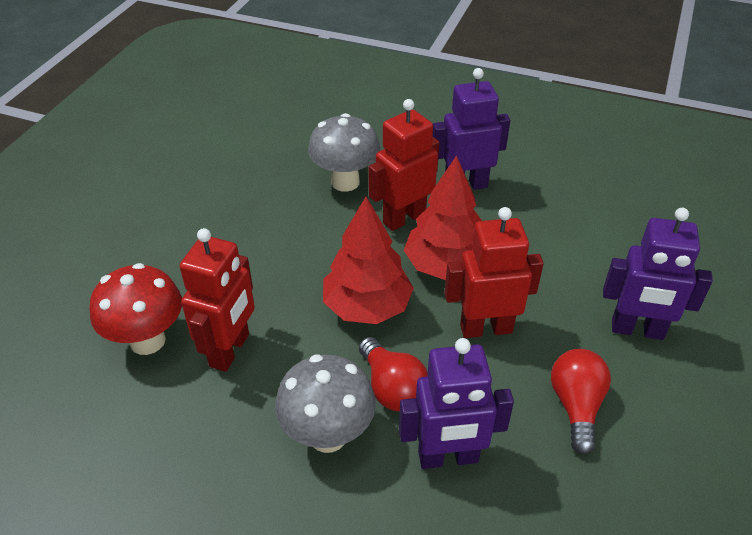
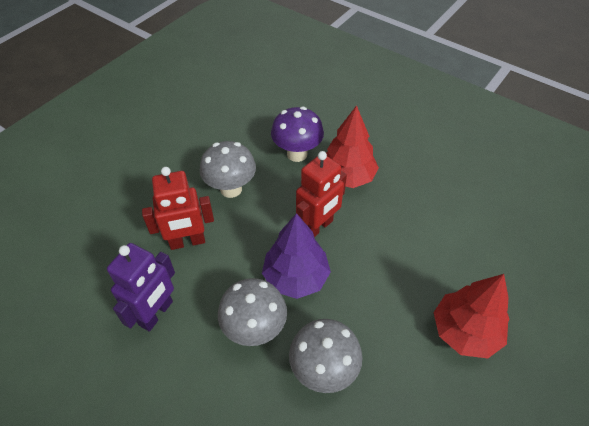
grey mushroom: 2 -> 3
purple mushroom: 0 -> 1
purple robot: 3 -> 1
purple tree: 0 -> 1
red light bulb: 2 -> 0
red mushroom: 1 -> 0
red robot: 3 -> 2

